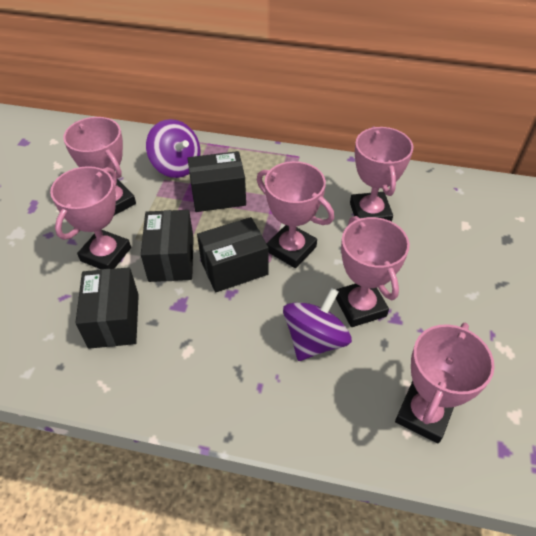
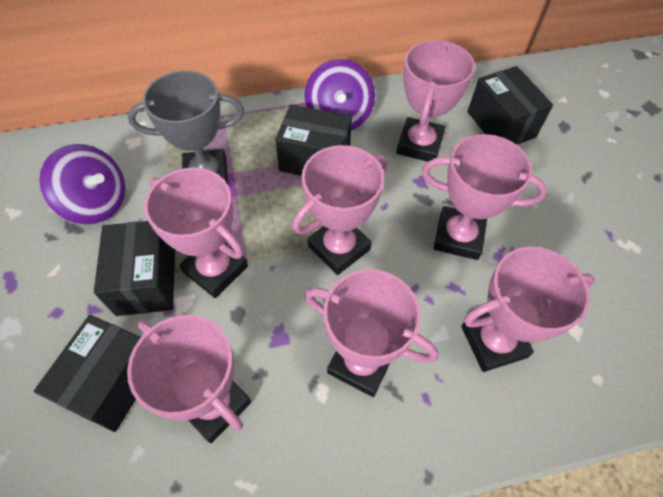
grey trophy: 0 -> 1
pink trophy: 6 -> 7

